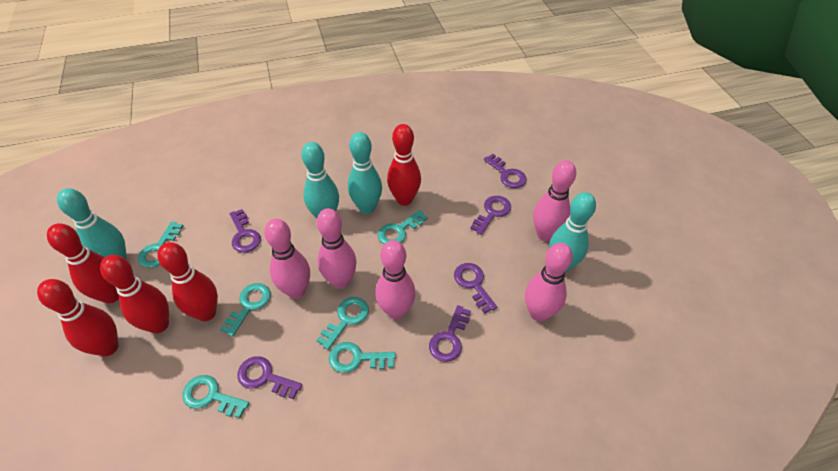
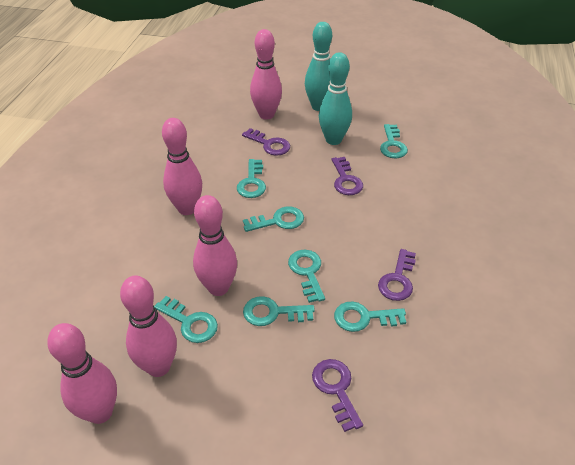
purple key: 6 -> 4
red bowling pin: 5 -> 0
turquoise bowling pin: 4 -> 2
turquoise key: 6 -> 7

